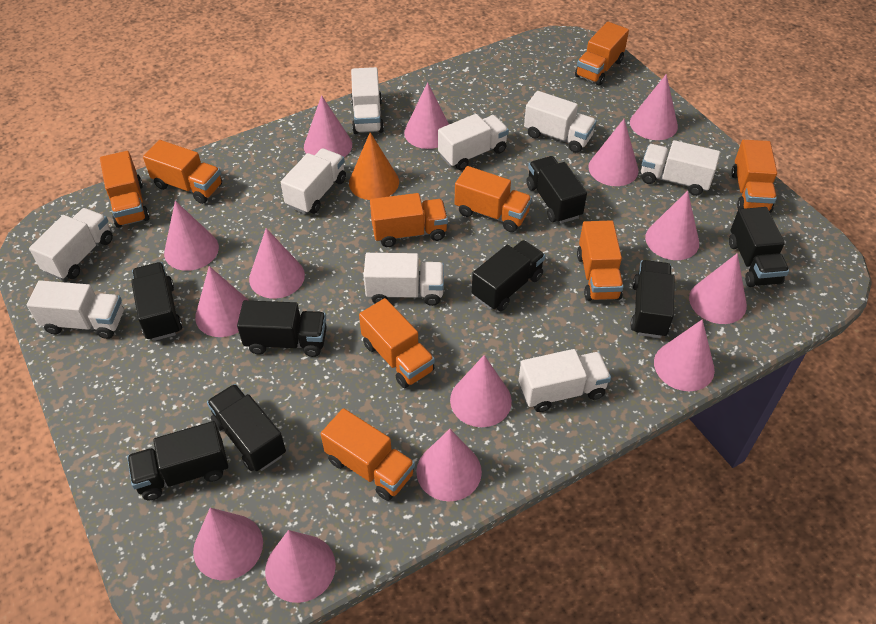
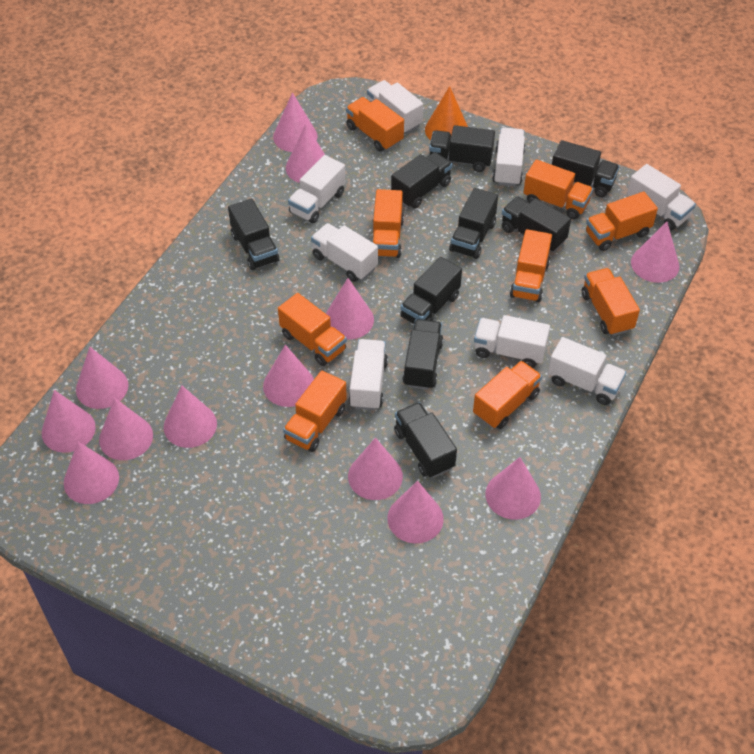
black truck: 8 -> 9
pink cone: 14 -> 13
white truck: 9 -> 8

